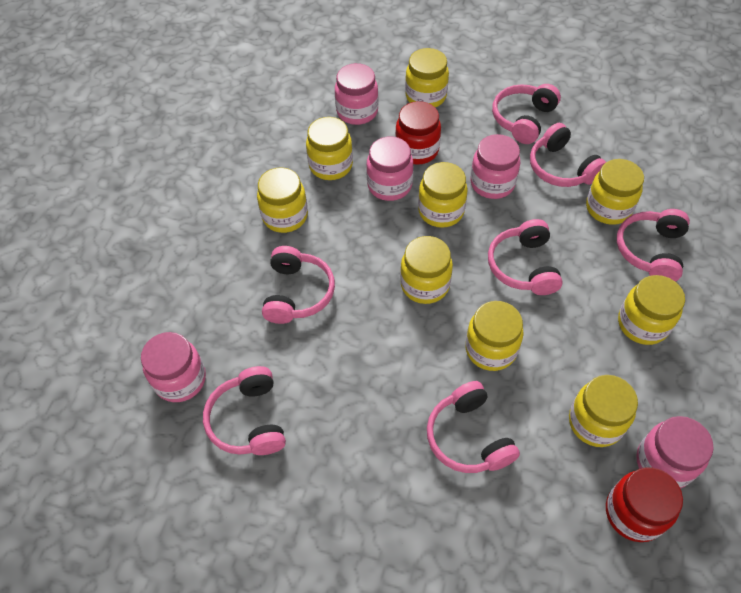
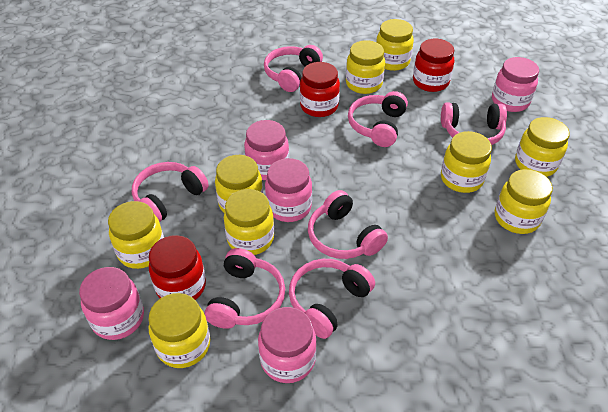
red jar: 2 -> 3

